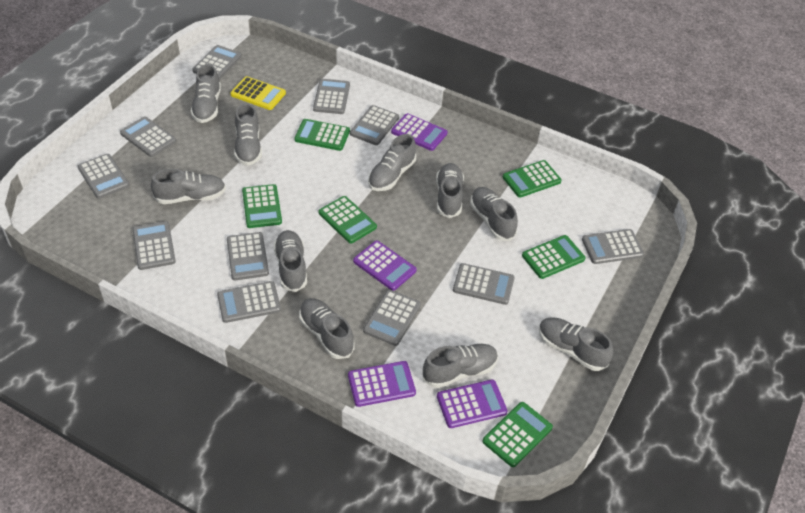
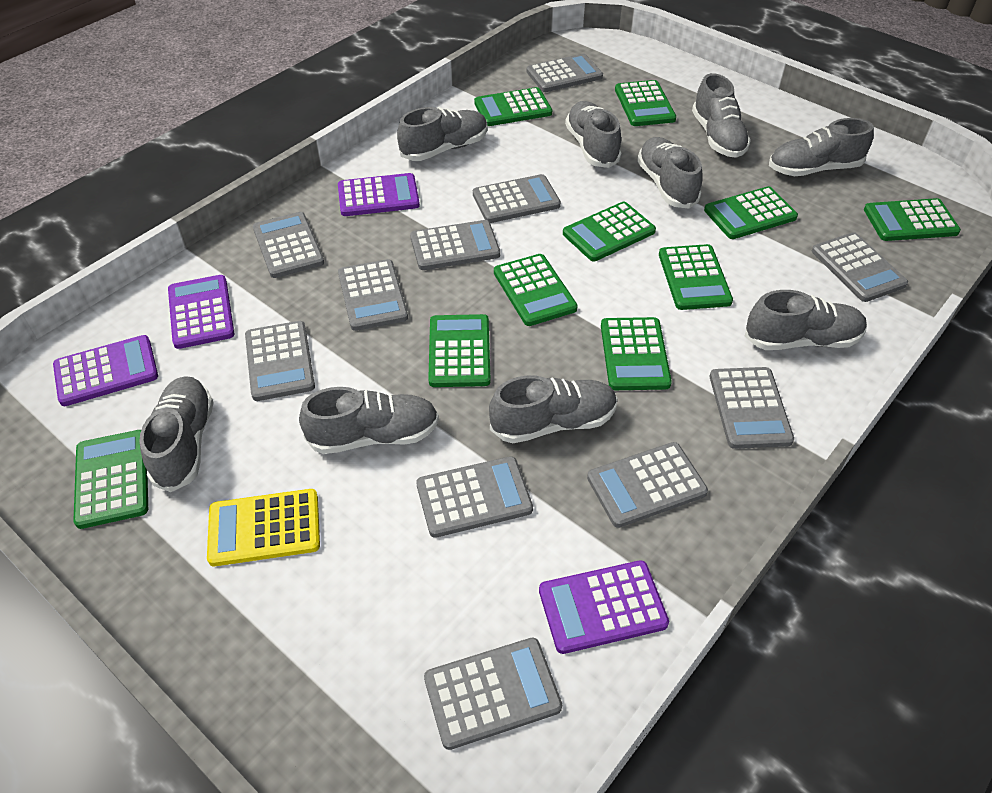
green calculator: 6 -> 10
grey shoe: 10 -> 9

